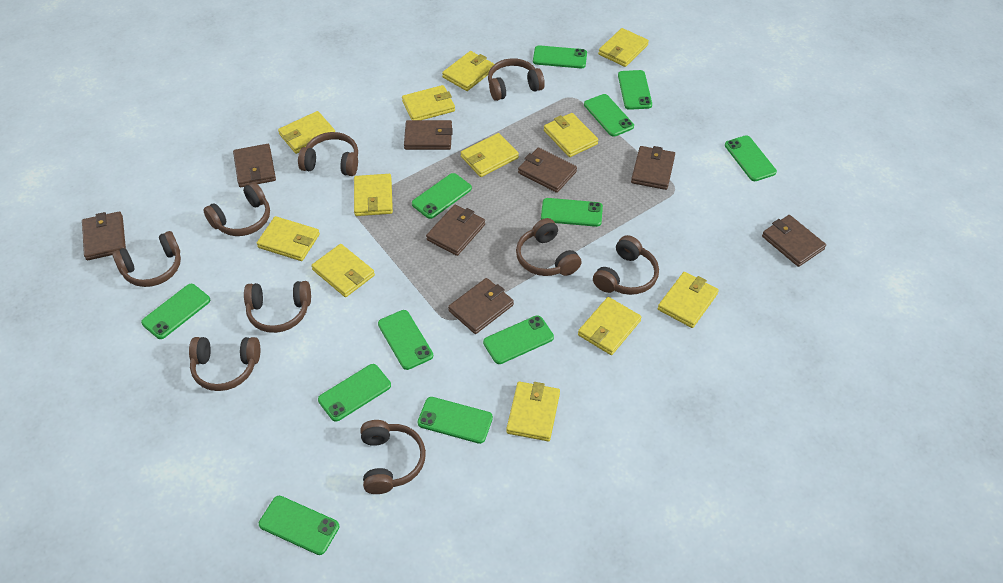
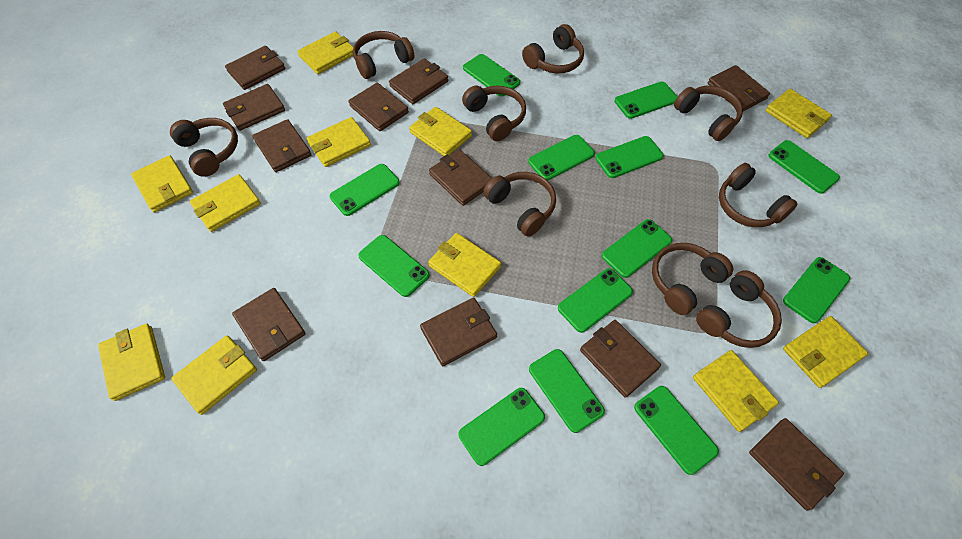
brown wallet: 8 -> 11
green phone: 12 -> 13
yellow wallet: 12 -> 11

